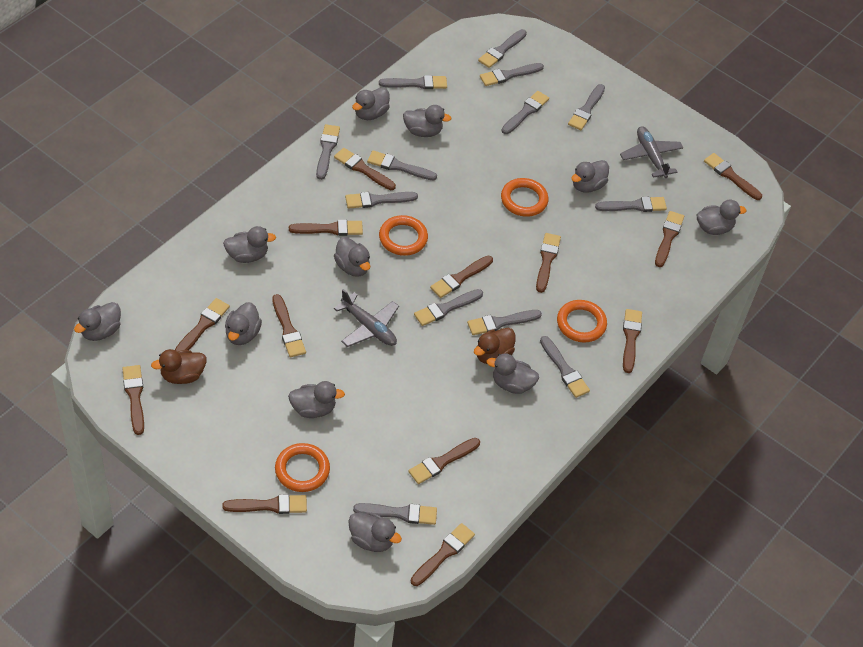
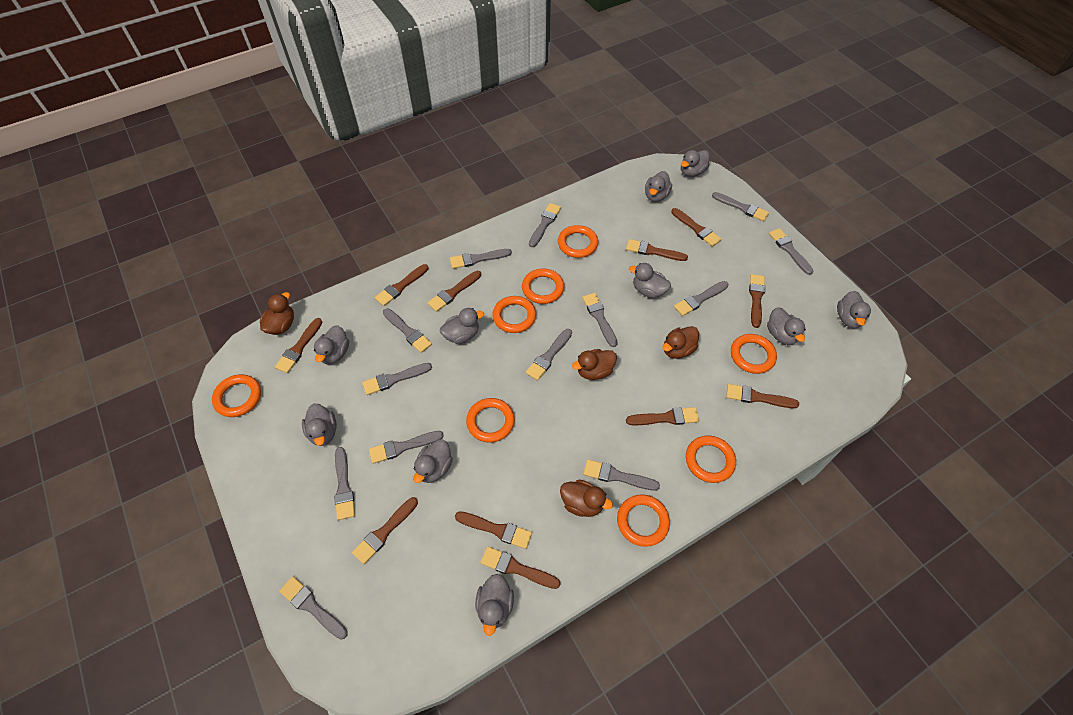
brown brush: 13 -> 11
brown duck: 2 -> 4
grey duck: 11 -> 10
grey plane: 2 -> 0
orange ring: 4 -> 8

